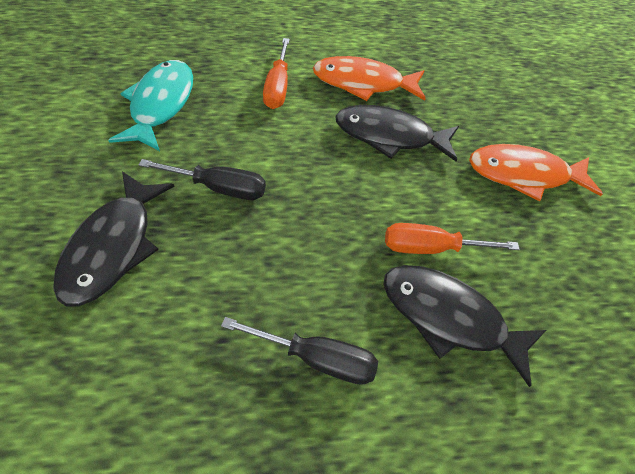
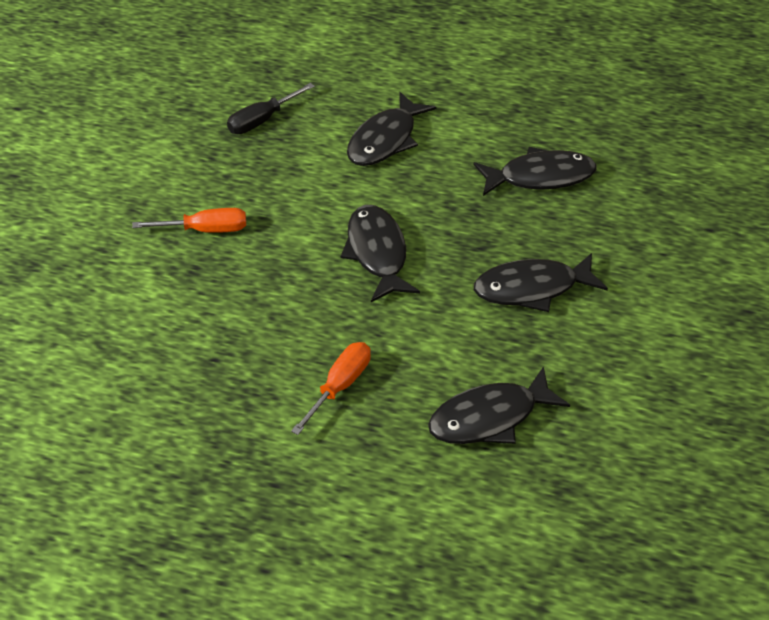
black fish: 3 -> 5
black screwdriver: 2 -> 1
orange fish: 2 -> 0
turquoise fish: 1 -> 0

